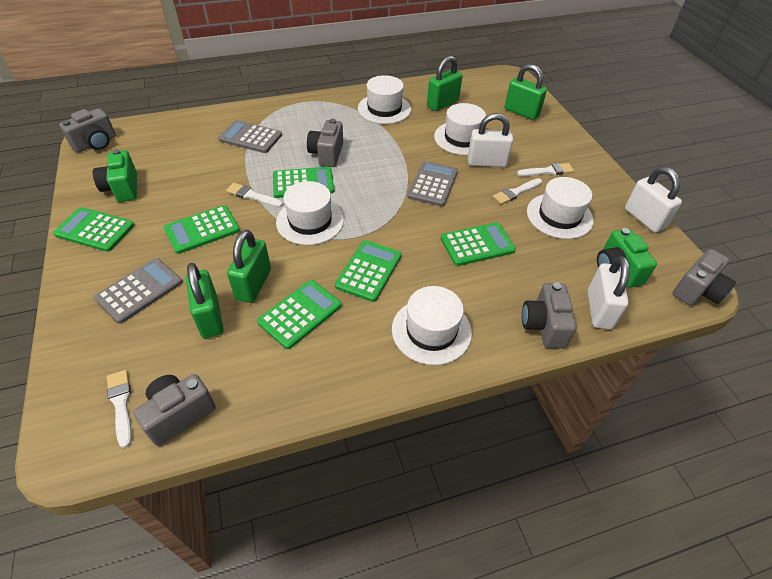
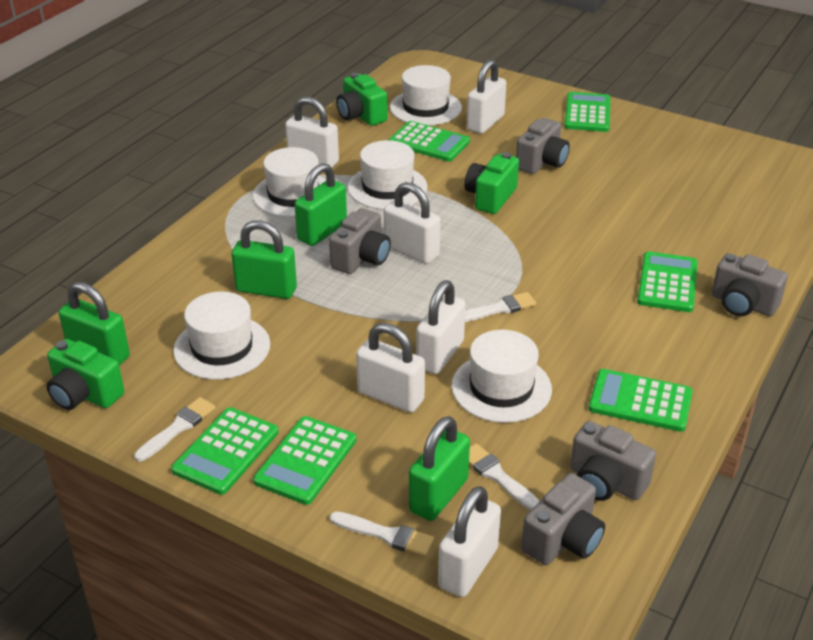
green camera: 2 -> 3
grey calculator: 3 -> 0
white padlock: 3 -> 6

